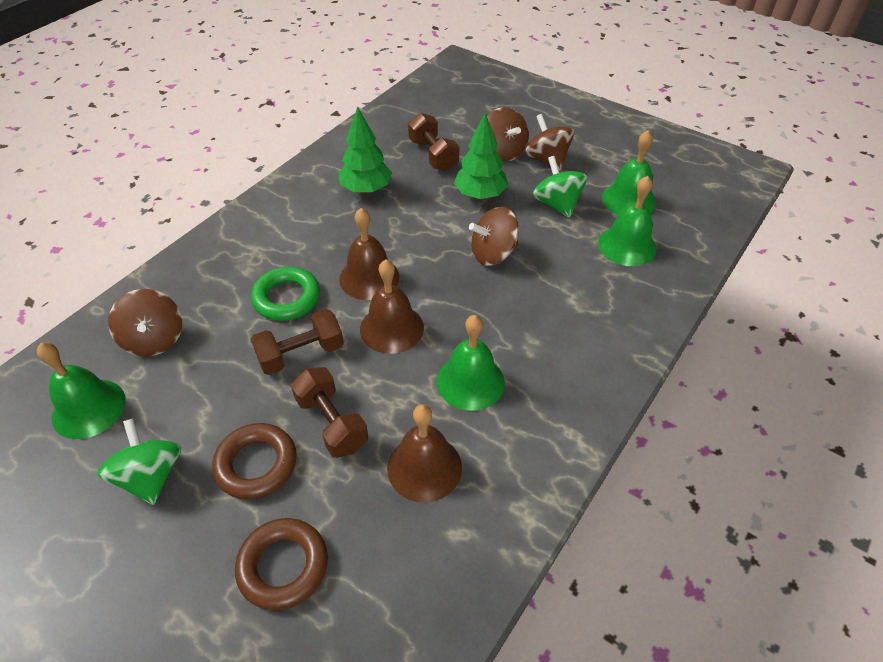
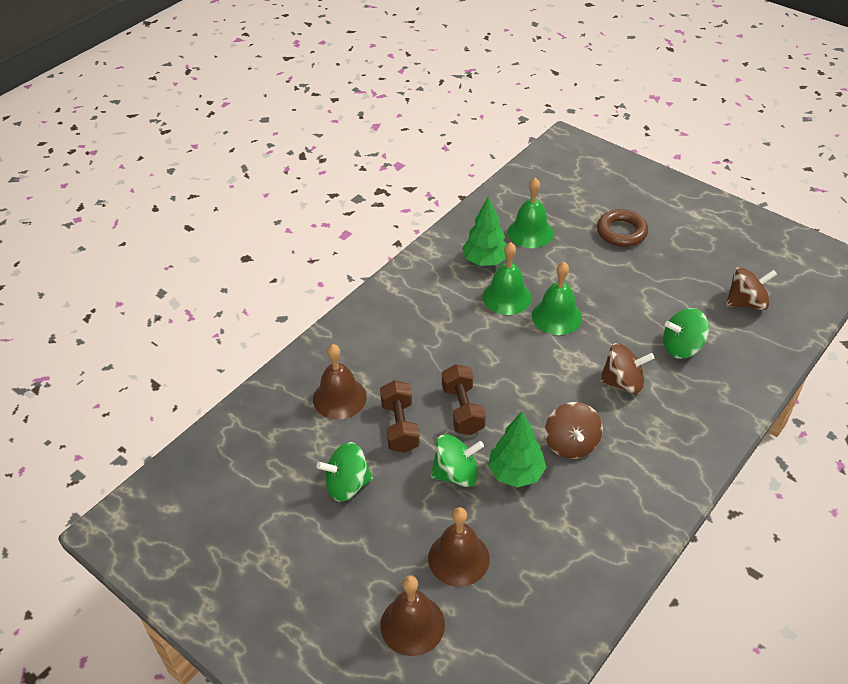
brown dumbbell: 3 -> 2
brown ring: 2 -> 1
brown spinning top: 4 -> 3
green bell: 4 -> 3
green ring: 1 -> 0
green spinning top: 2 -> 3

